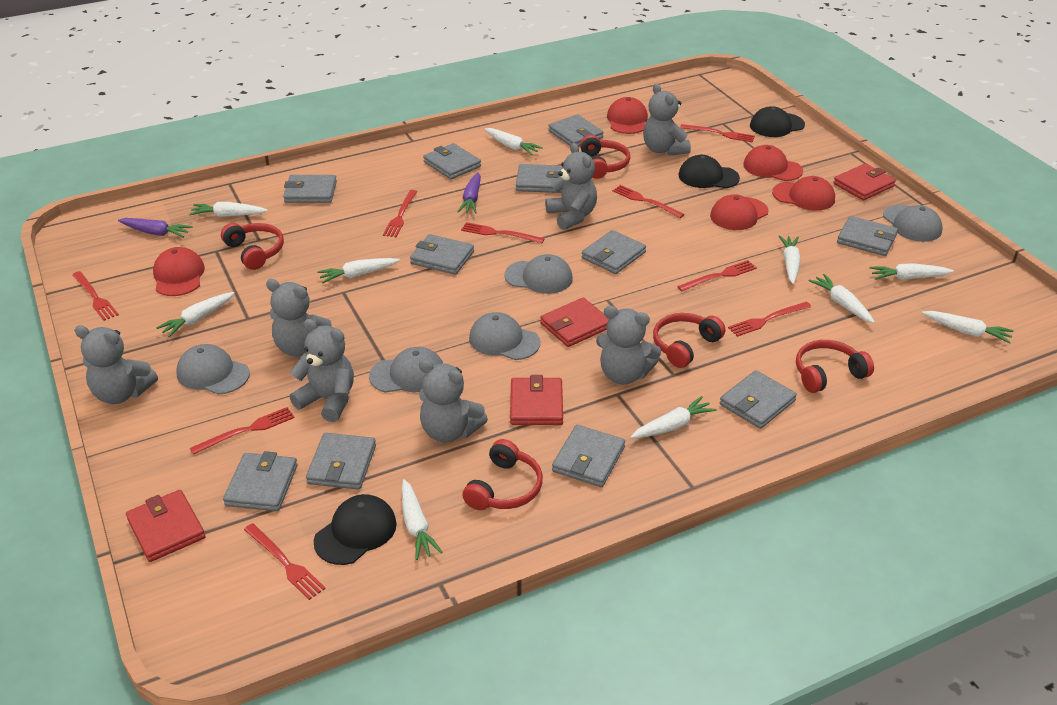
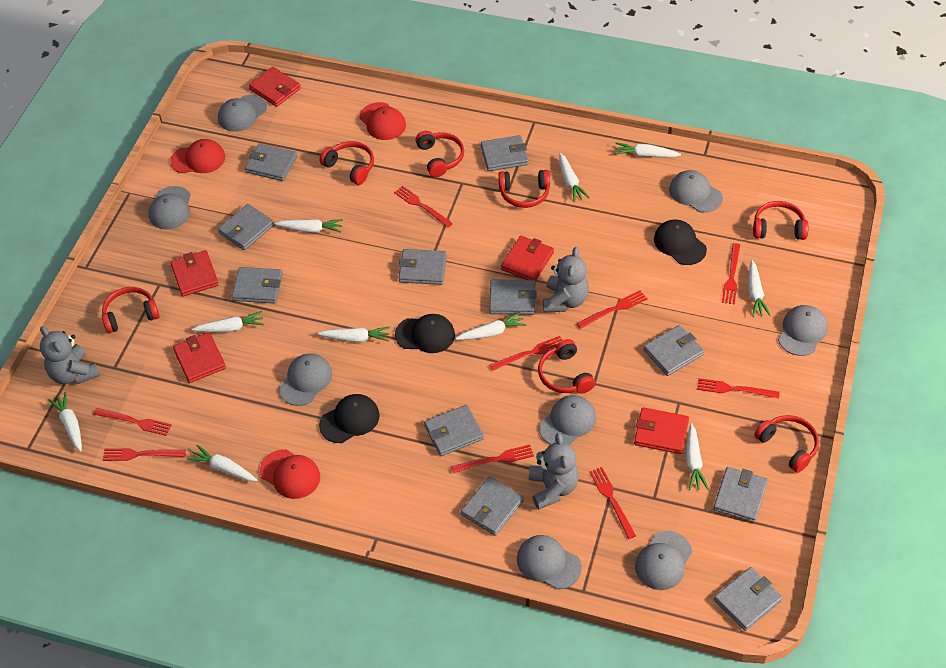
grey cap: 5 -> 8
grey teddy bear: 7 -> 3
purple carrot: 2 -> 0
red cap: 5 -> 3
red headphones: 5 -> 7
red wallet: 4 -> 5

